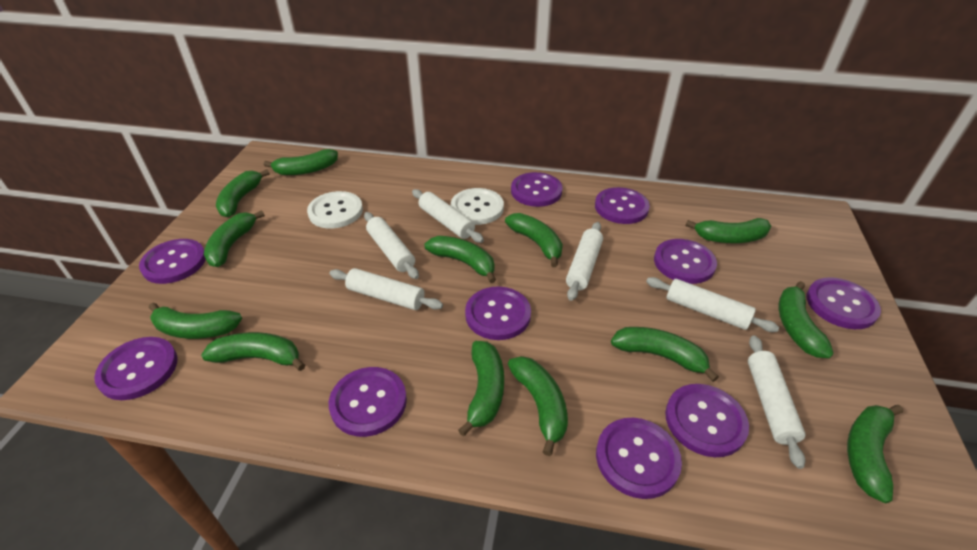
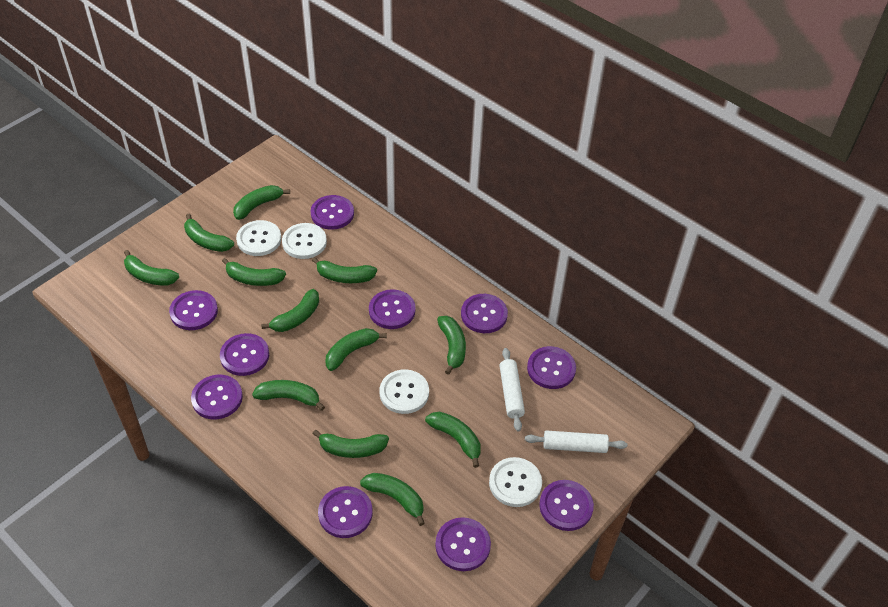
green banana: 13 -> 12
white button: 2 -> 4
white rolling pin: 6 -> 2

